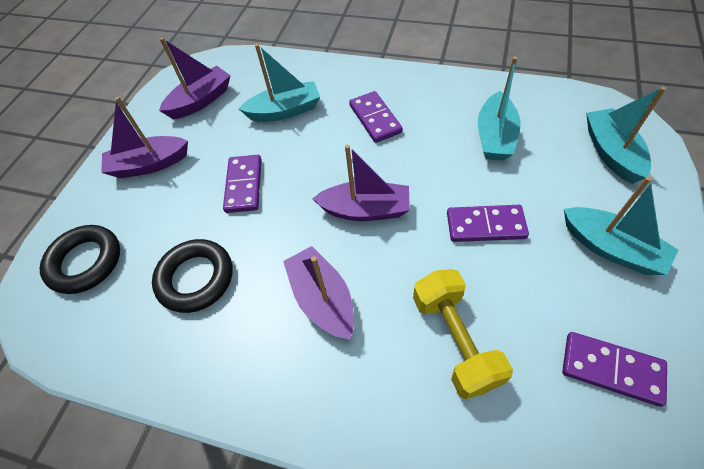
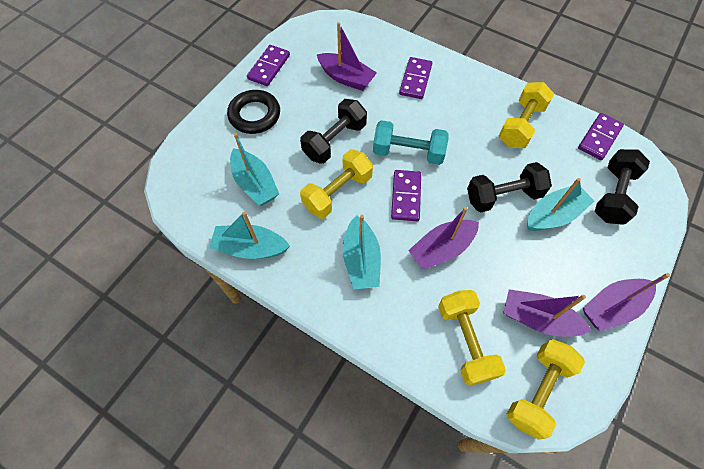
black dumbbell: 0 -> 3
black ring: 2 -> 1
turquoise dumbbell: 0 -> 1
yellow dumbbell: 1 -> 4

